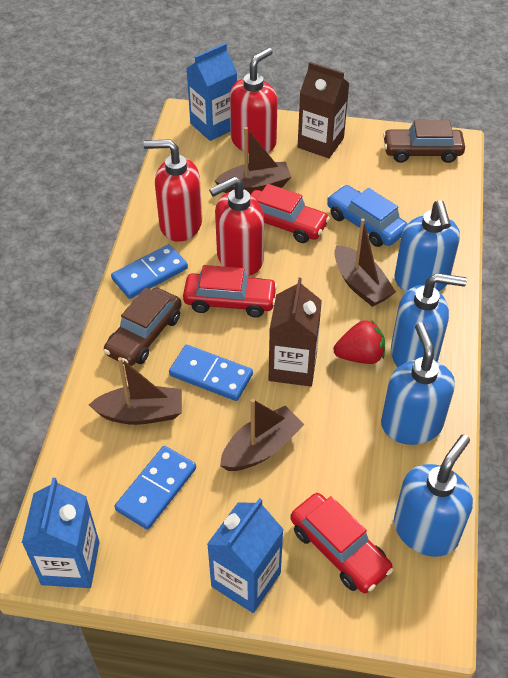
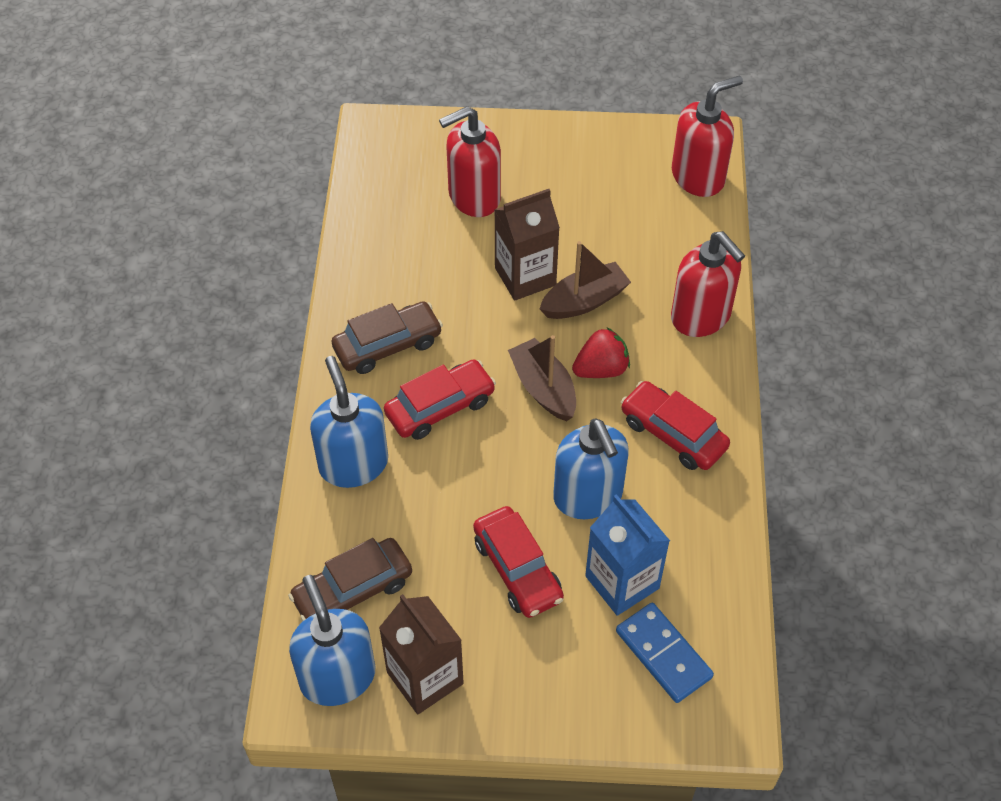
blue car: 1 -> 0
blue carton: 3 -> 1
blue domino: 3 -> 1
blue soap dispenser: 4 -> 3
brown boat: 4 -> 2

